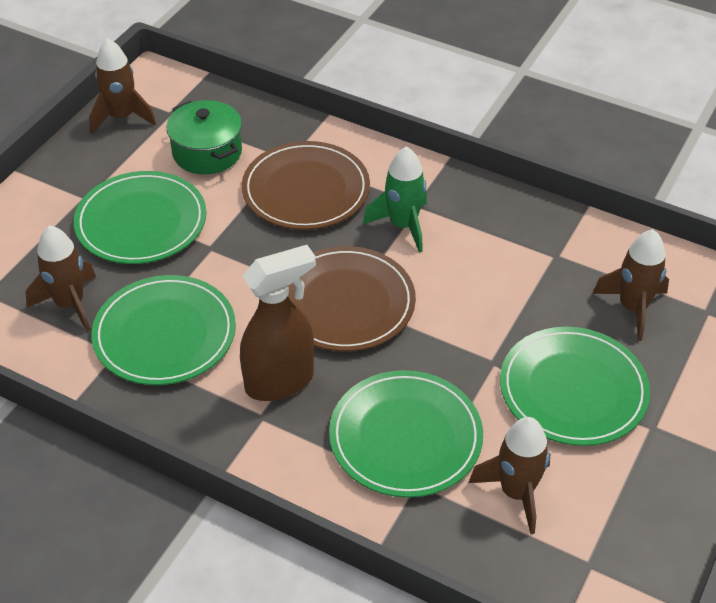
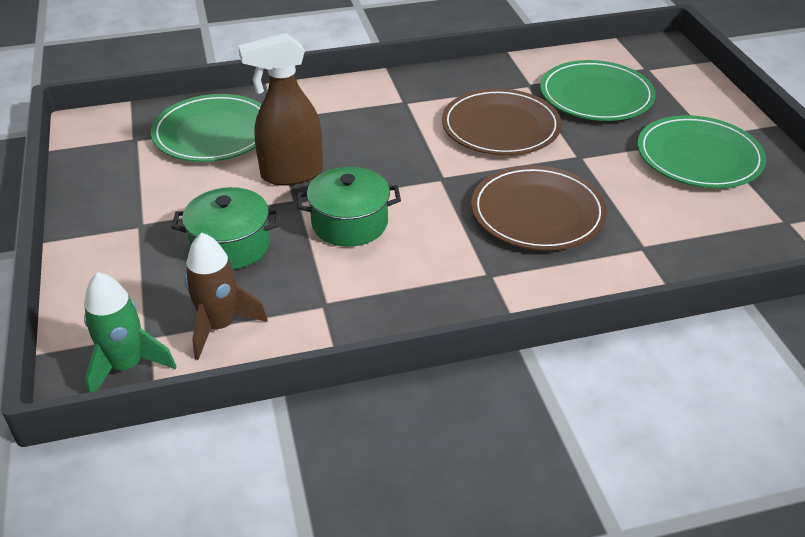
brown rocket: 4 -> 1
green plate: 4 -> 3
green pot: 1 -> 2

